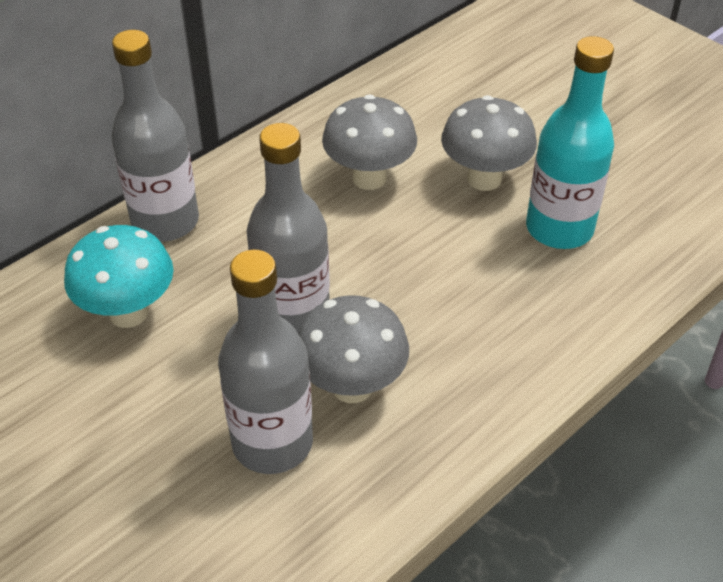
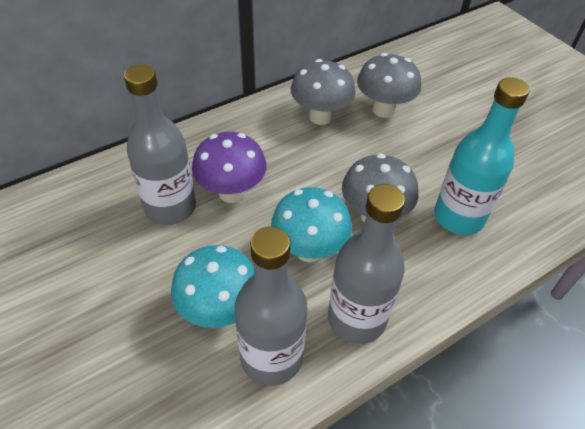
purple mushroom: 0 -> 1
turquoise mushroom: 1 -> 2

